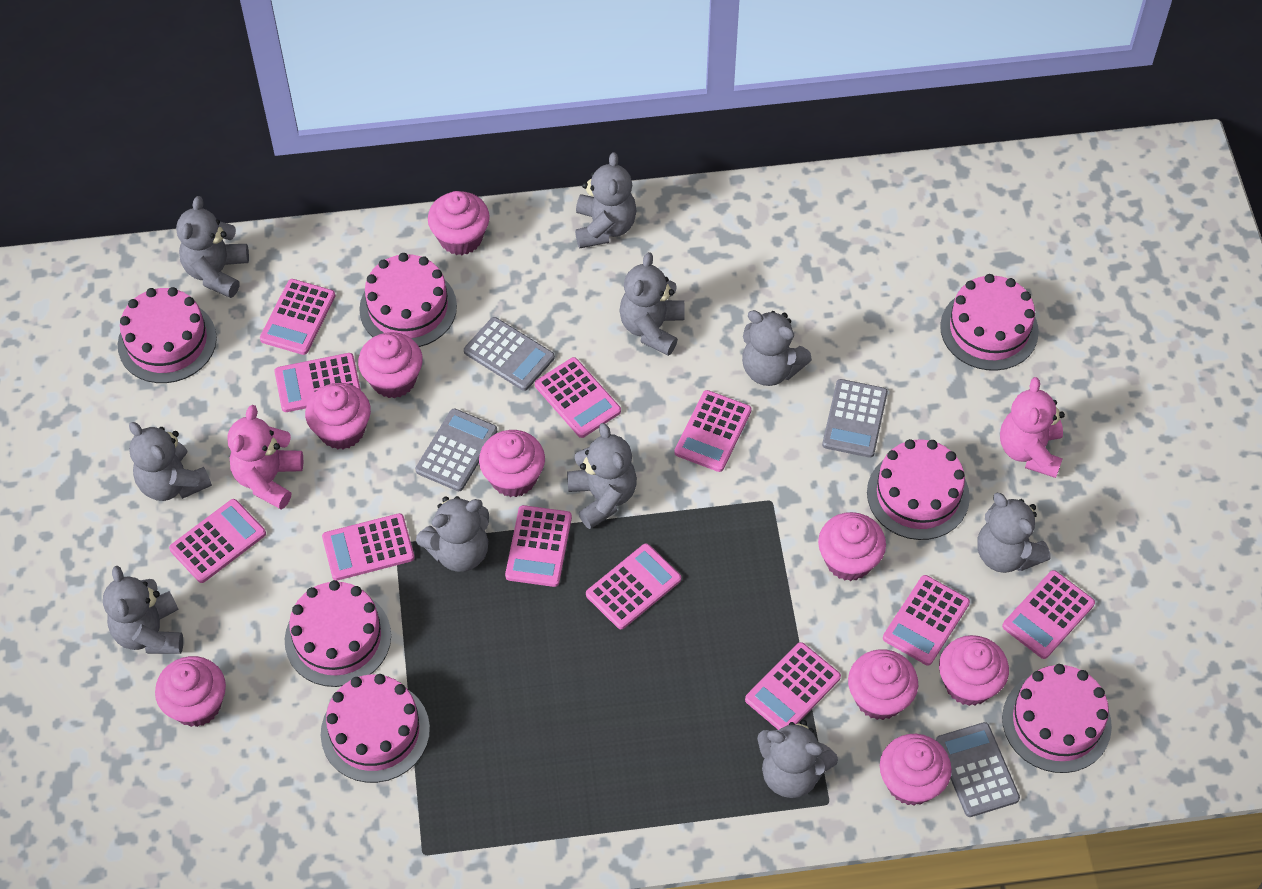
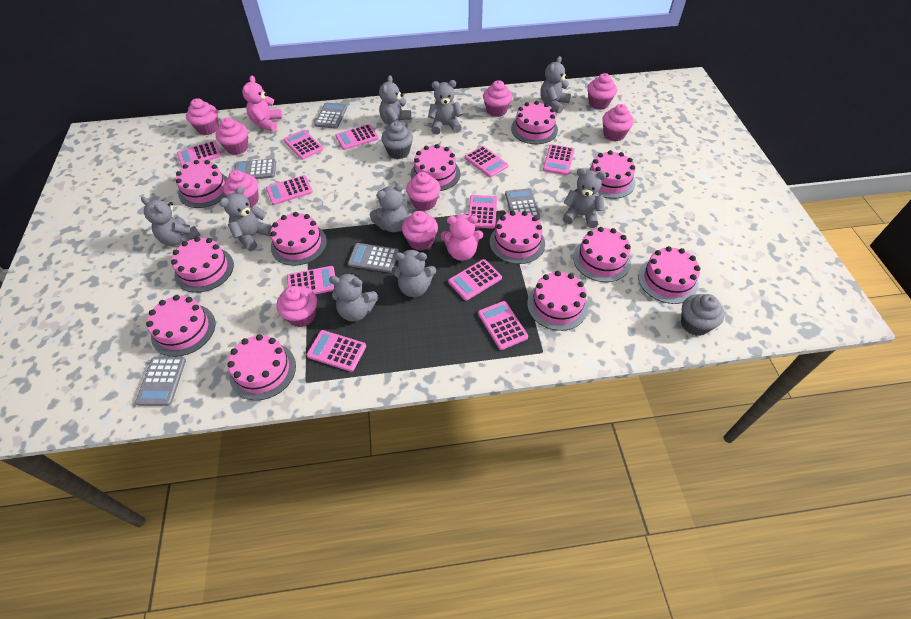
grey calculator: 4 -> 5
grey cupcake: 0 -> 2
grey teddy bear: 10 -> 9
pink cake: 7 -> 12

